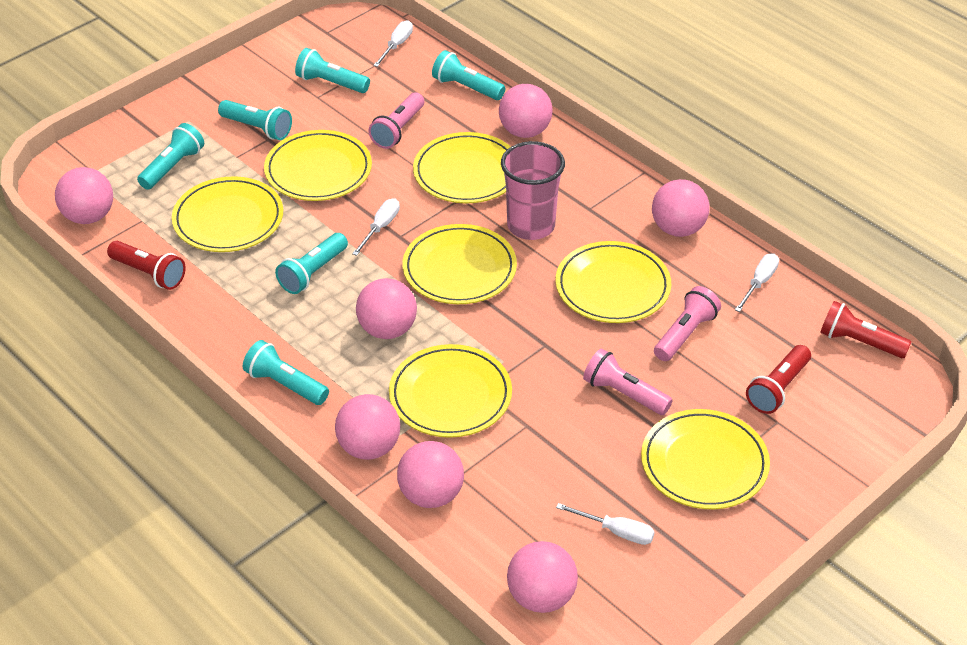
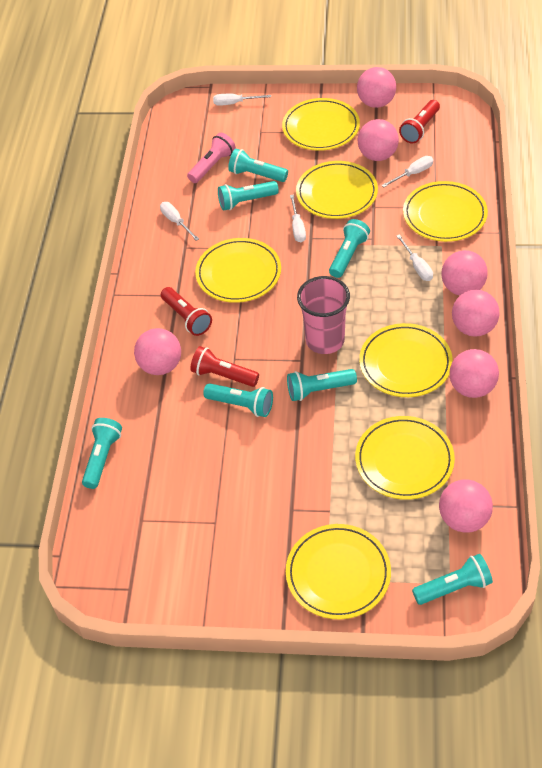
pink flashlight: 3 -> 1
turquoise flashlight: 6 -> 7
white screwdriver: 4 -> 5

